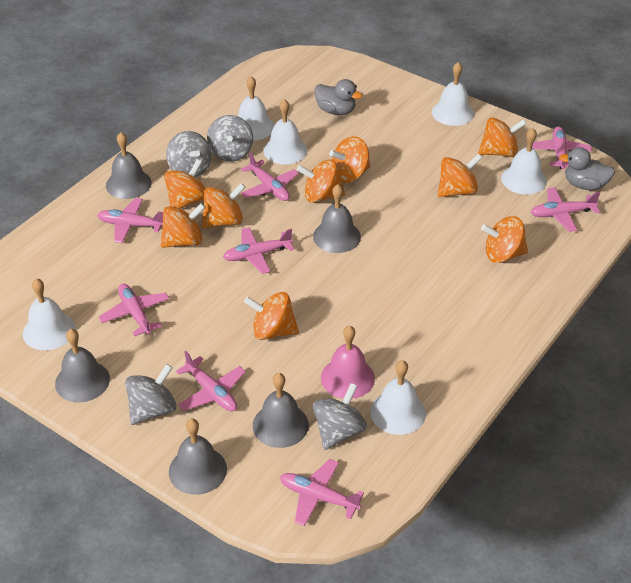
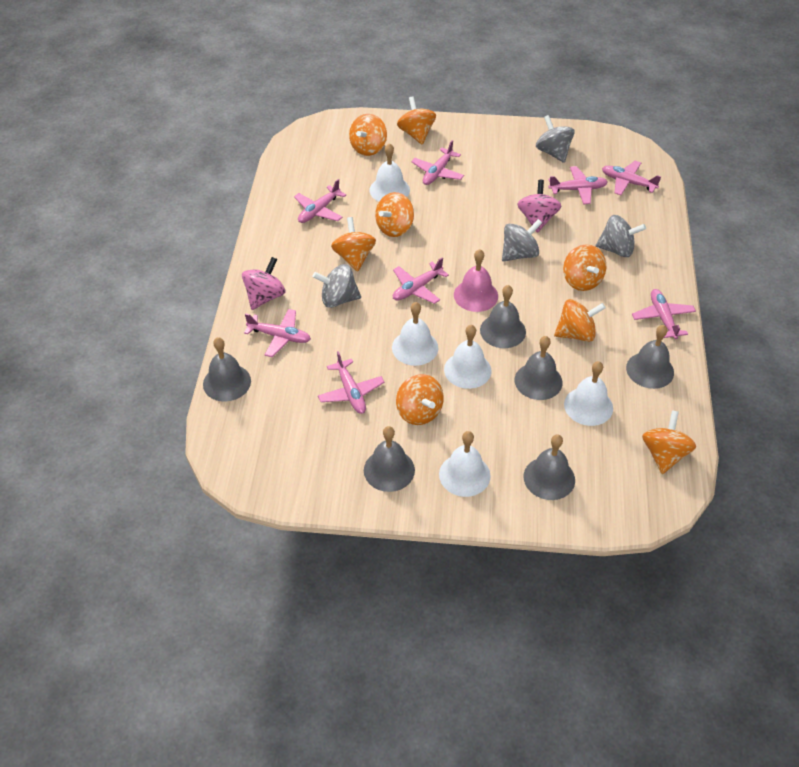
grey bell: 5 -> 6
grey duck: 2 -> 0
orange spinning top: 9 -> 8
pink spinning top: 0 -> 2
white bell: 6 -> 5

